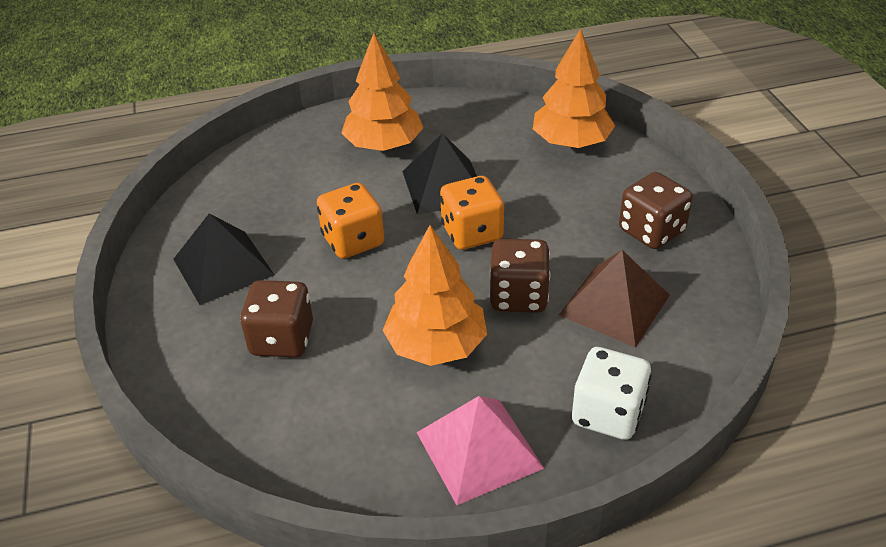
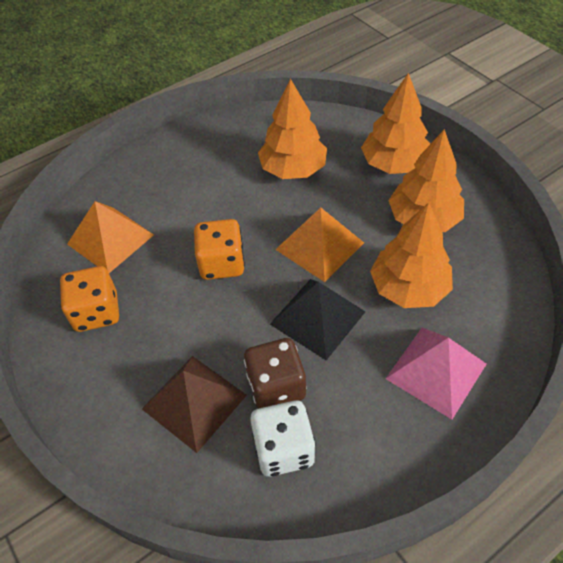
black pyramid: 2 -> 1
brown dice: 3 -> 1
orange pyramid: 0 -> 2
orange tree: 3 -> 4

